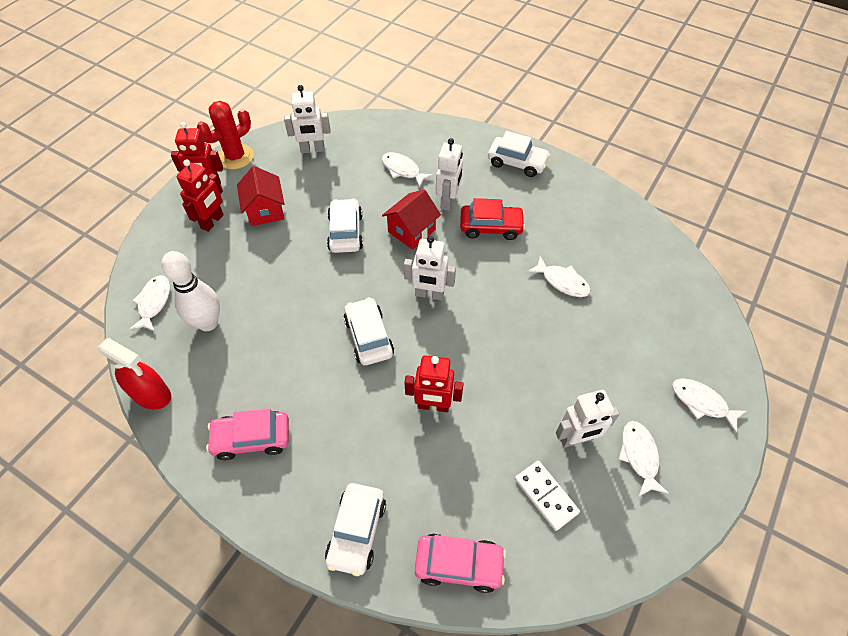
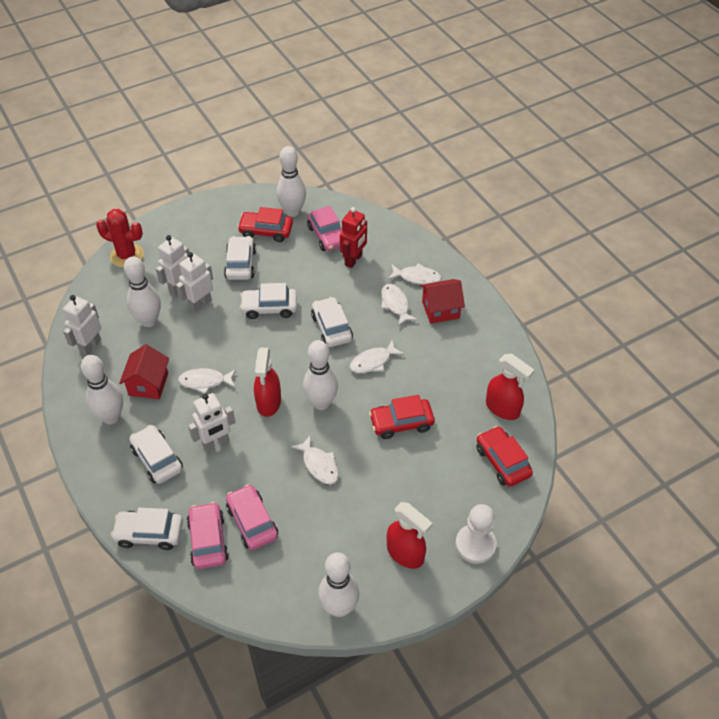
pink car: 2 -> 3
red car: 1 -> 3
red robot: 3 -> 1
red spray bottle: 1 -> 3
white bowling pin: 1 -> 5
white car: 4 -> 5
white domino: 1 -> 0
white pawn: 0 -> 1

